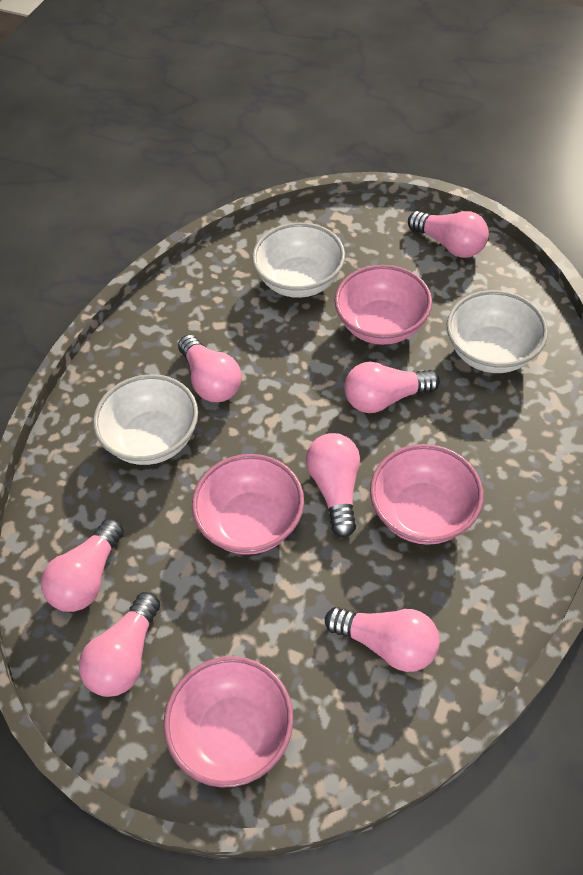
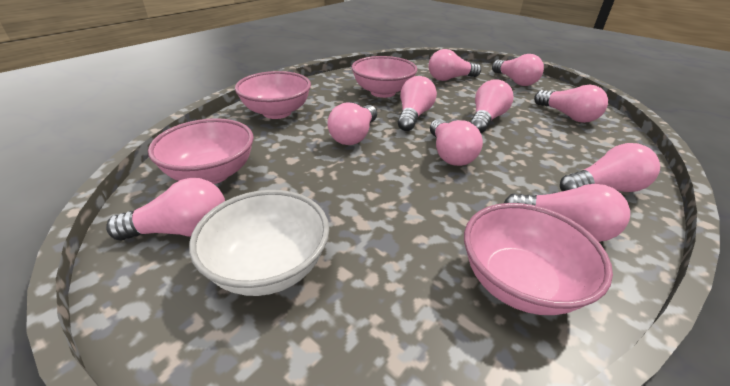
pink light bulb: 7 -> 10
white bowl: 3 -> 1

